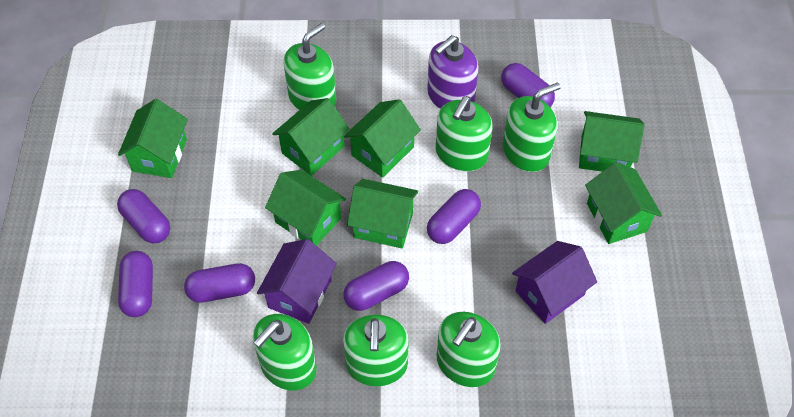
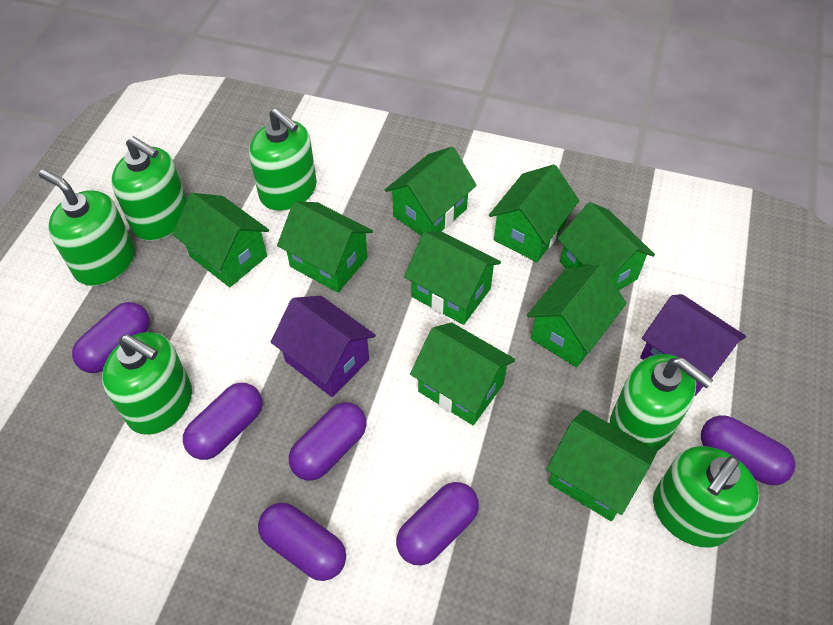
green house: 7 -> 9
purple soap dispenser: 1 -> 0

